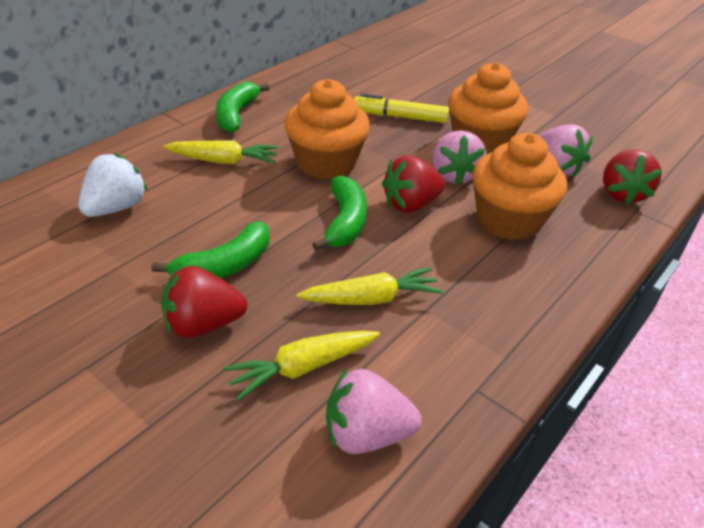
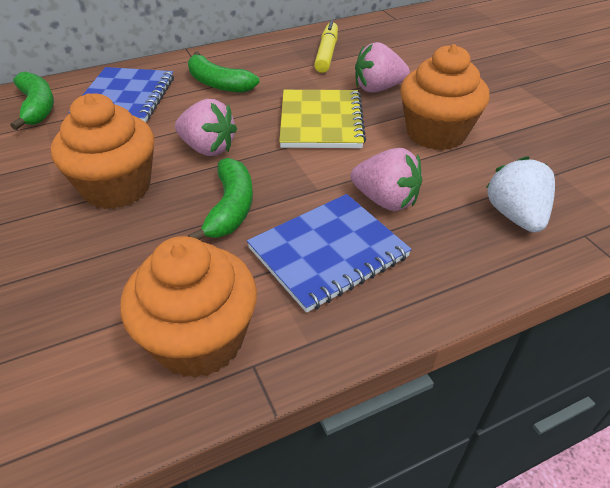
blue notebook: 0 -> 2
red strawberry: 3 -> 0
yellow carrot: 3 -> 0
yellow notebook: 0 -> 1

